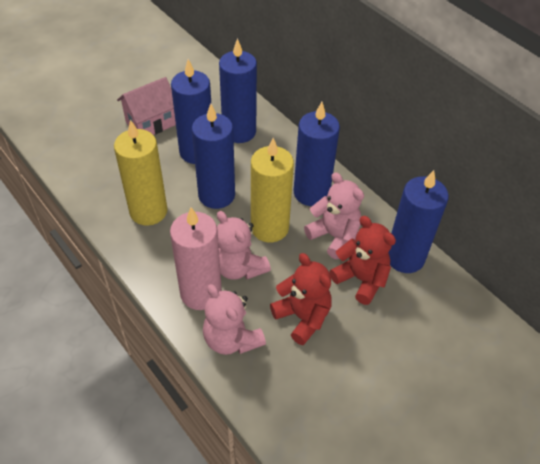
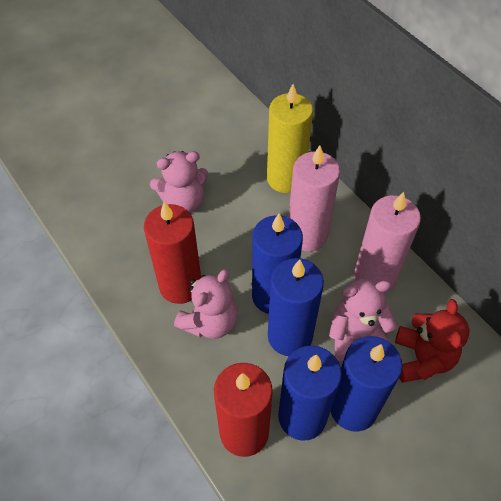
blue candle: 5 -> 4
pink candle: 1 -> 2
pink house: 1 -> 0
red candle: 0 -> 2
red teddy bear: 2 -> 1
yellow candle: 2 -> 1

